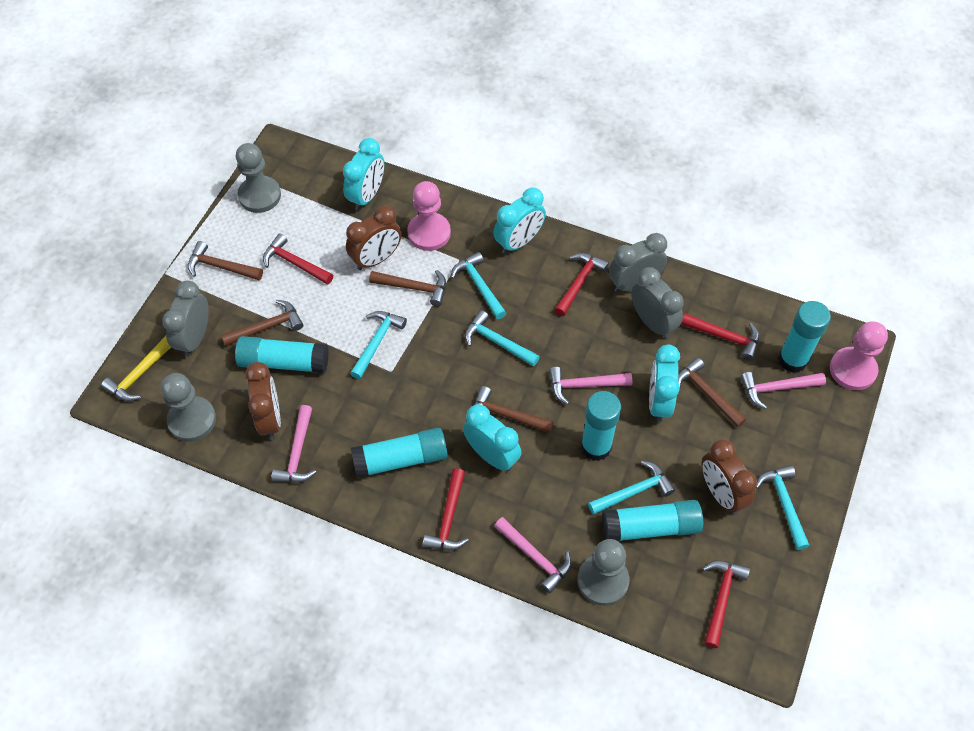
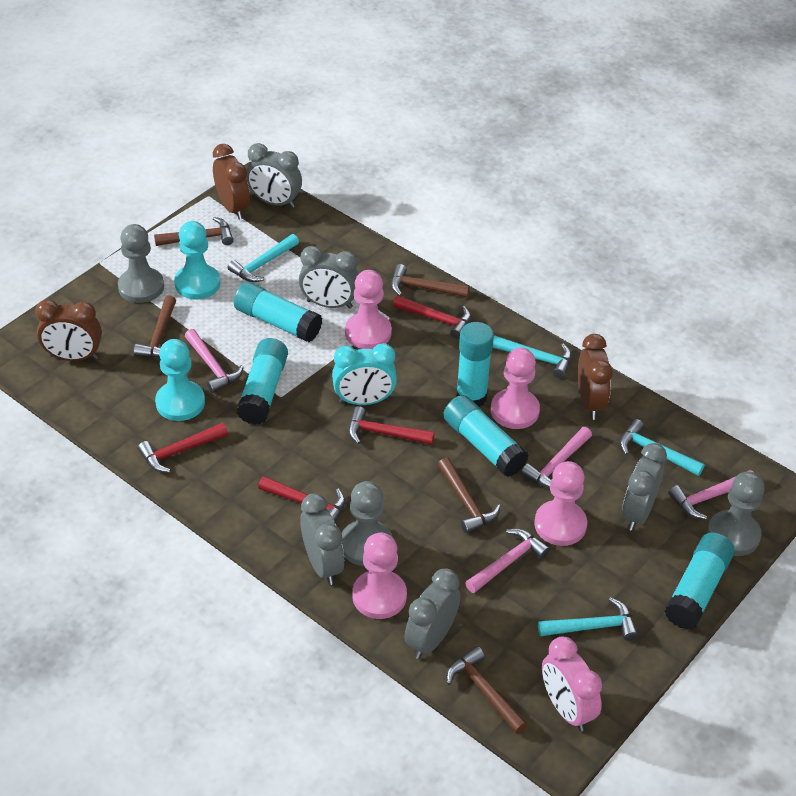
grey clock: 3 -> 5
pink clock: 0 -> 1
pink pawn: 2 -> 4
red hammer: 5 -> 4
turquoise clock: 4 -> 1
turquoise hammer: 5 -> 4
turquoise pawn: 0 -> 2
yellow hammer: 1 -> 0

